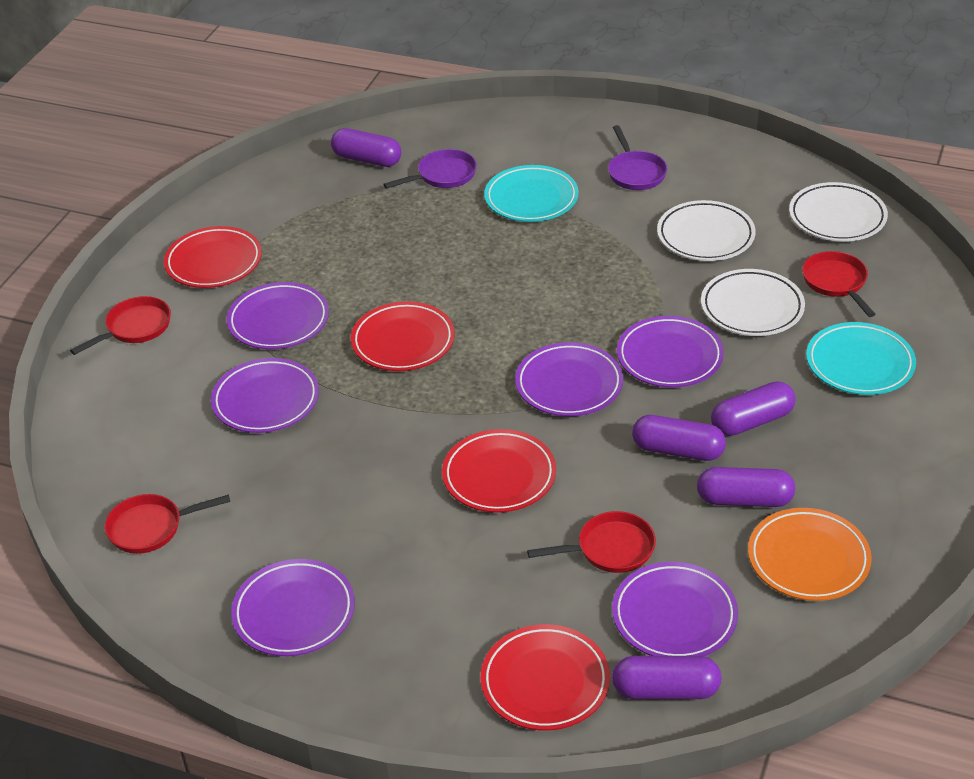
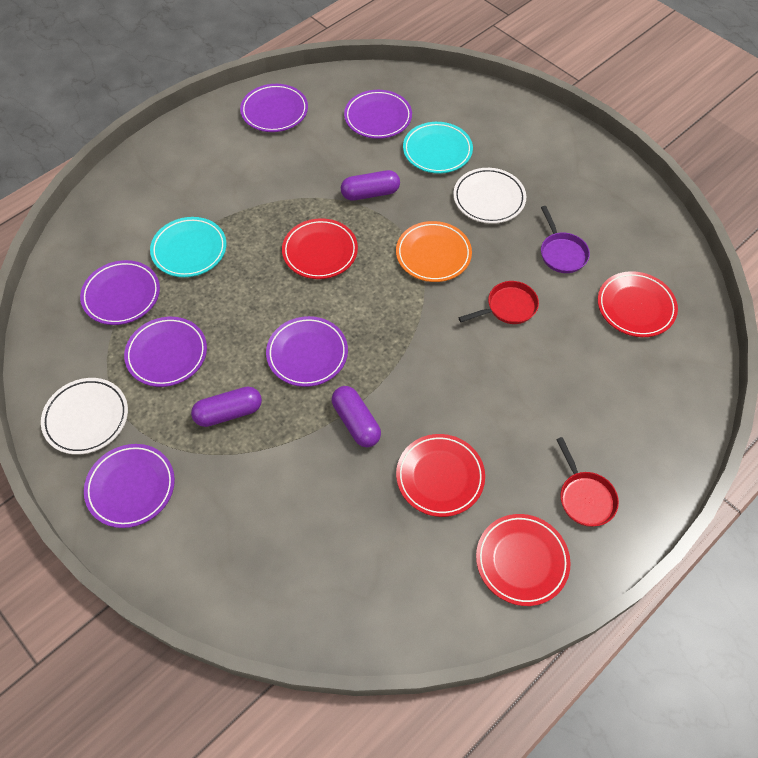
purple capsule: 5 -> 3
purple pan: 2 -> 1
red pan: 4 -> 2
white plate: 3 -> 2

